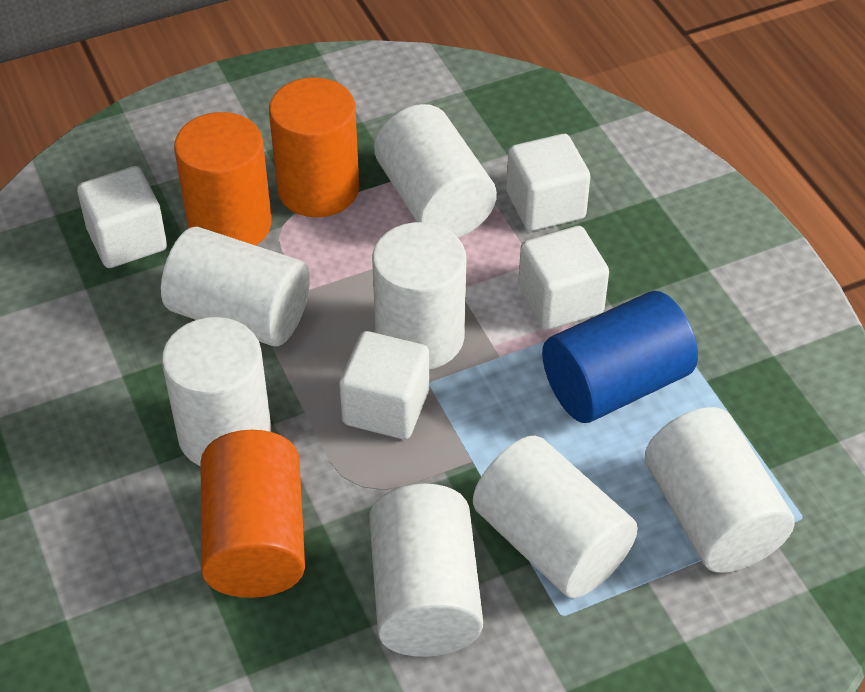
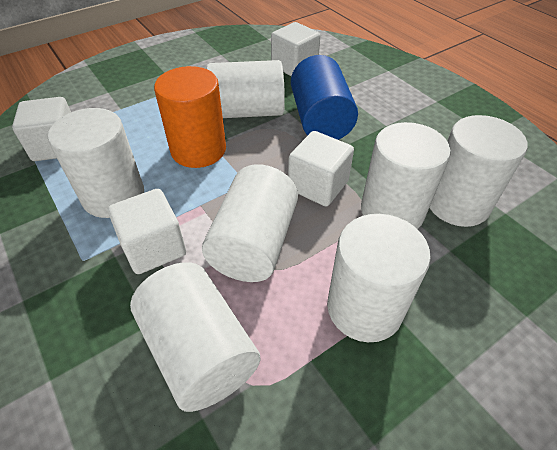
orange cylinder: 3 -> 1

